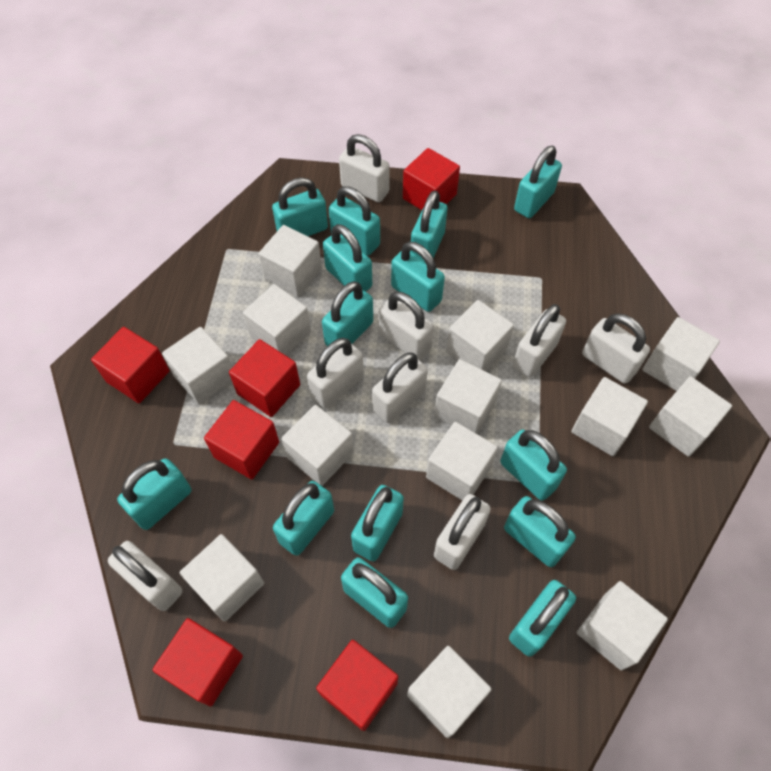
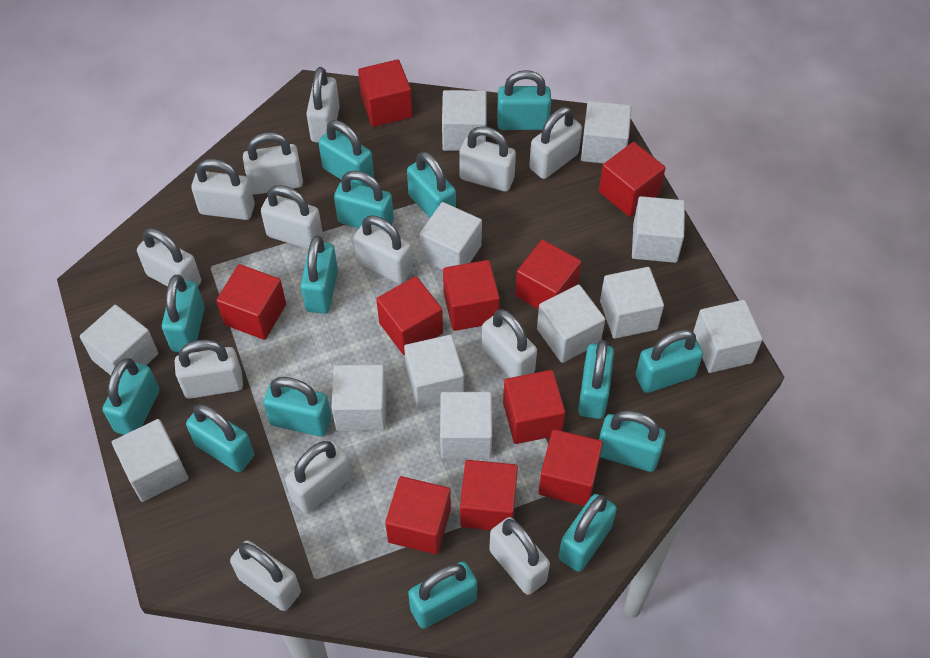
red cube: 6 -> 10
white cube: 13 -> 12
white padlock: 8 -> 13

